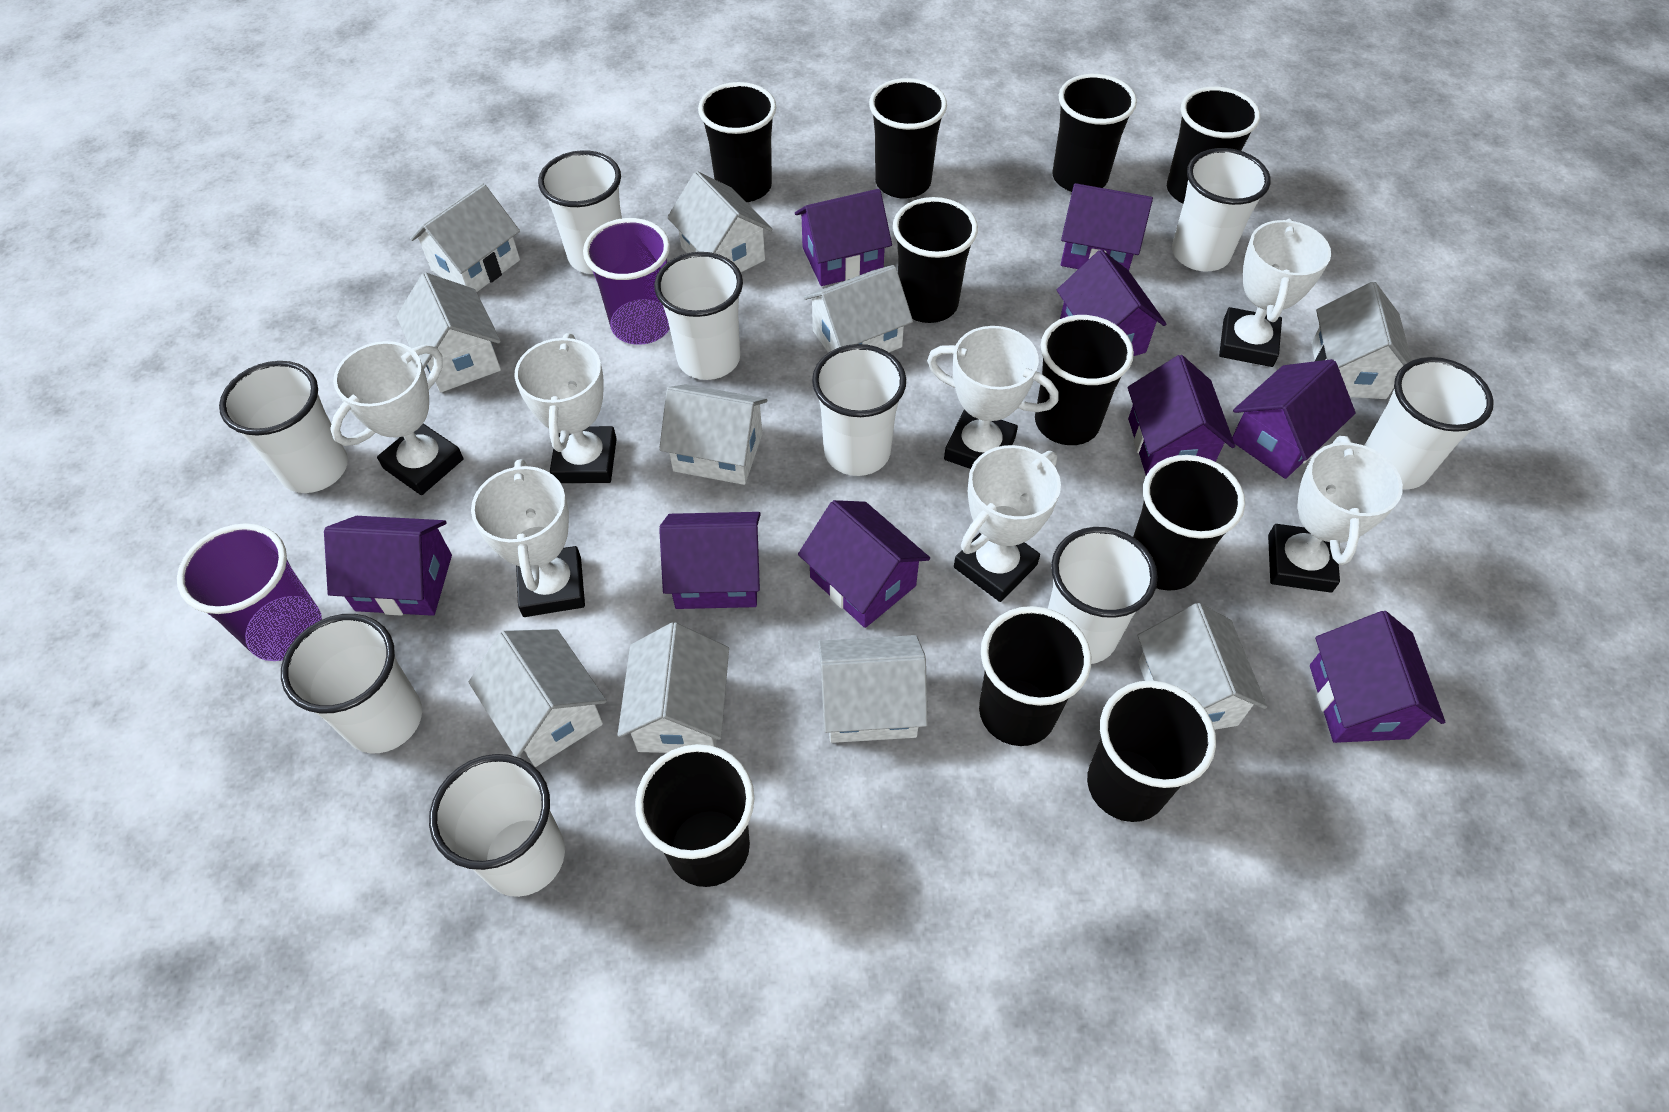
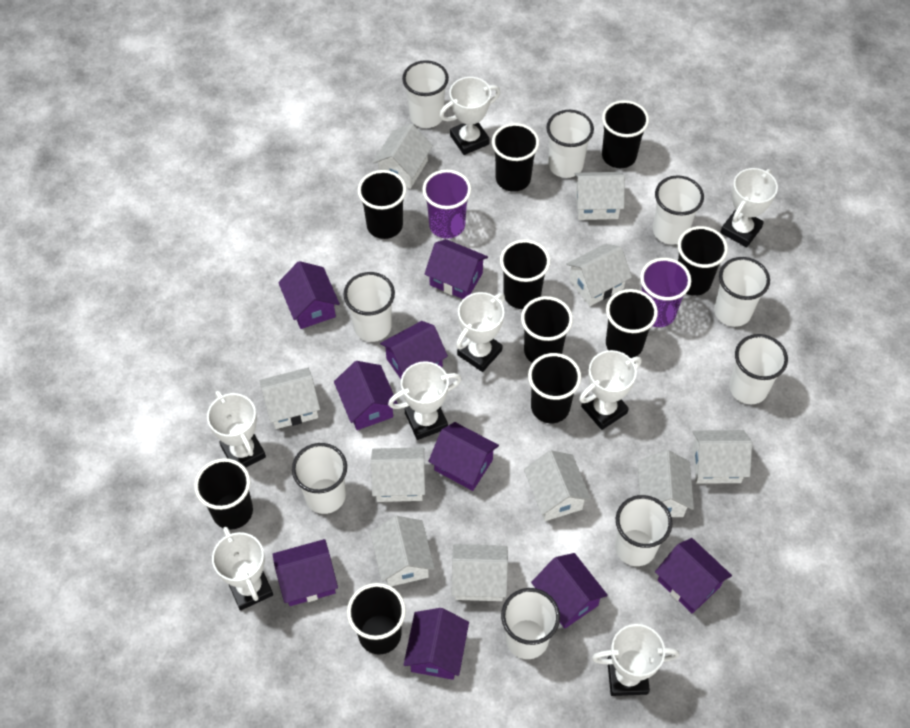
white trophy: 7 -> 8

